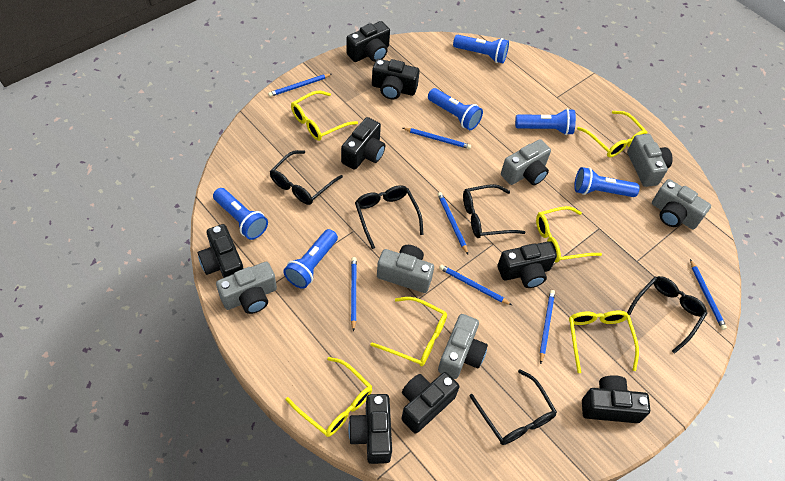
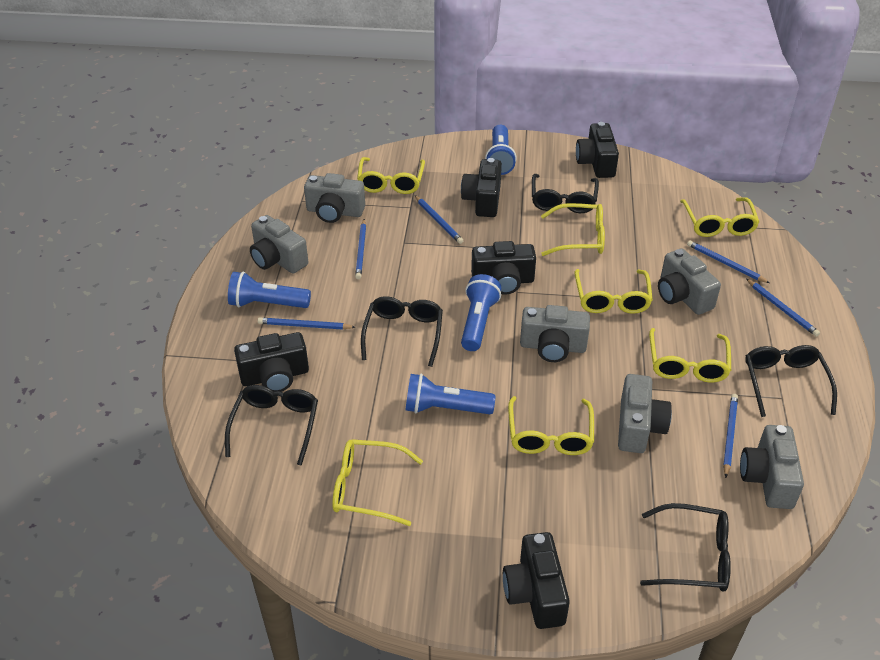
black camera: 8 -> 5
blue flashlight: 6 -> 4
blue pencil: 7 -> 6
yellow glasses: 6 -> 7

